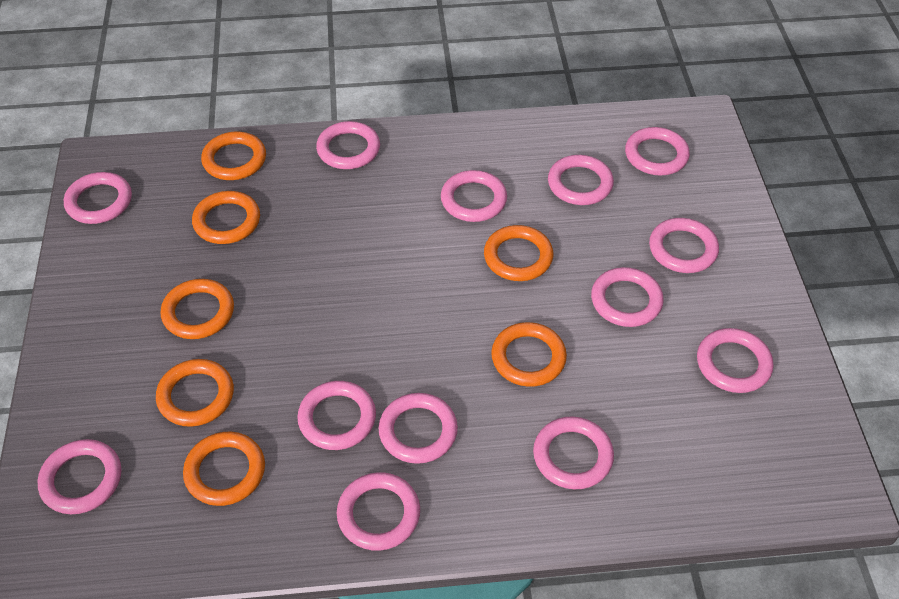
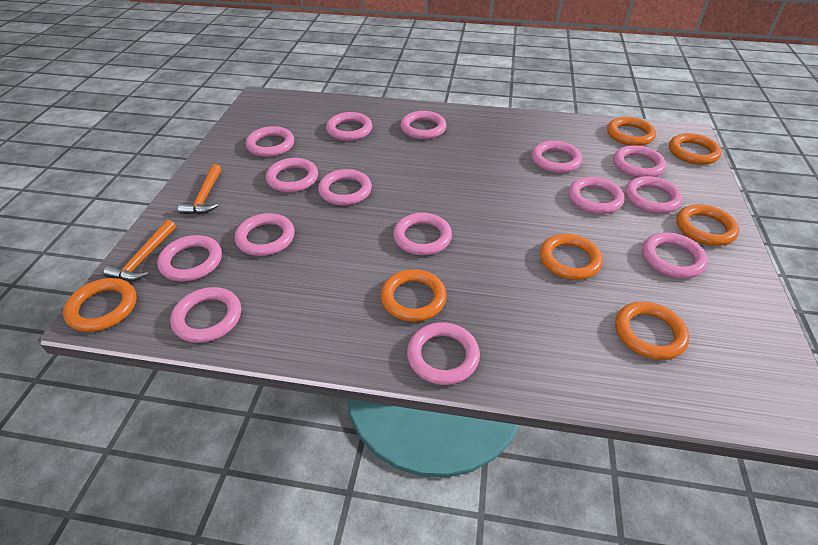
orange hammer: 0 -> 2
pink ring: 13 -> 15

